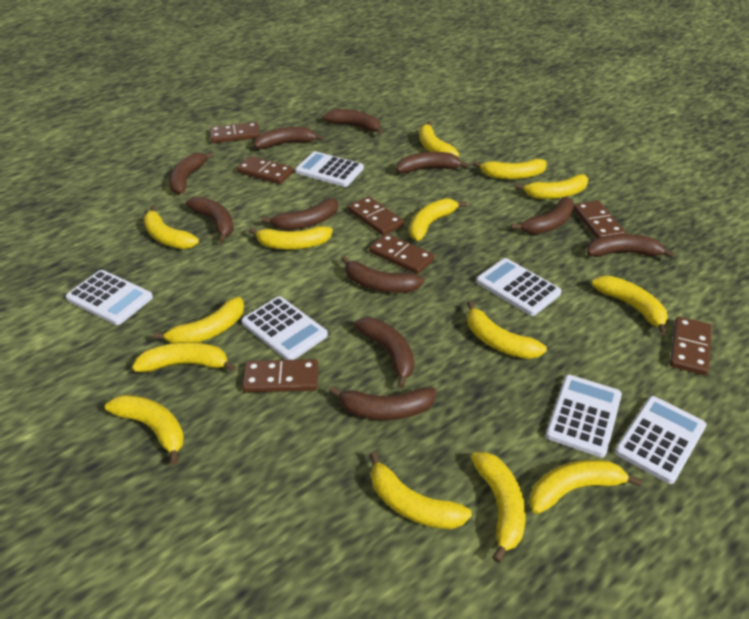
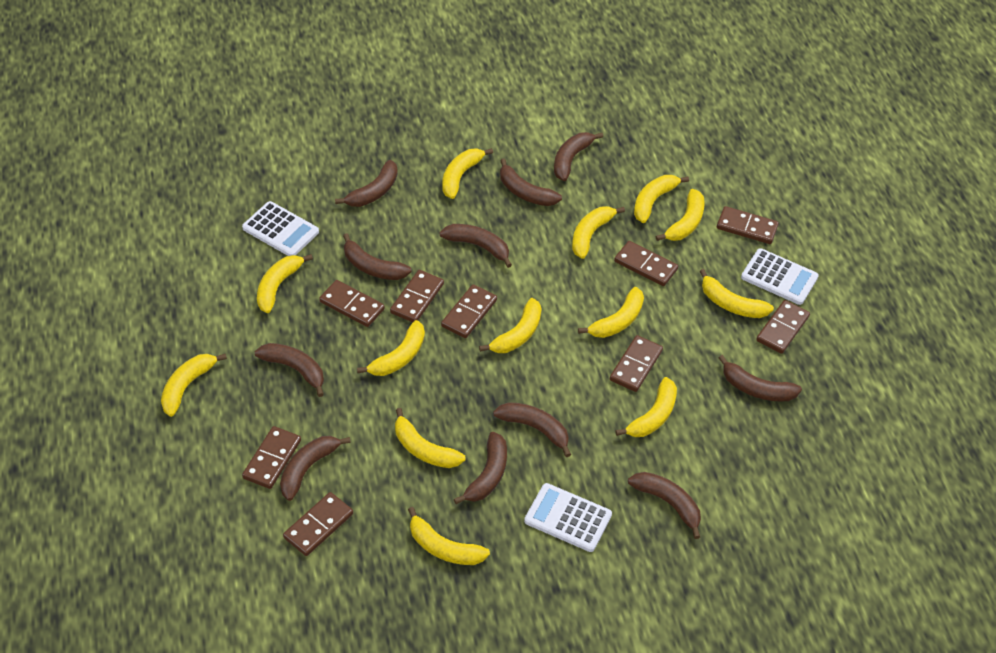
brown domino: 7 -> 9
white calculator: 6 -> 3
yellow banana: 14 -> 13

